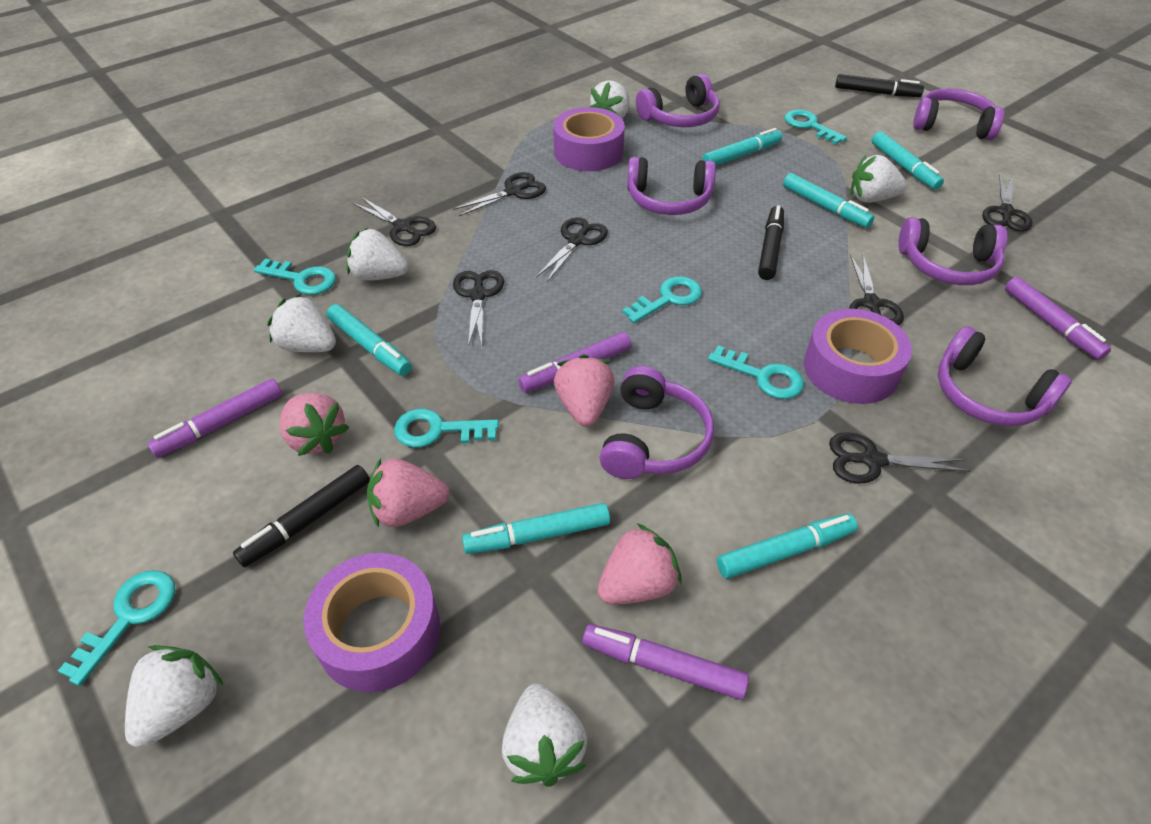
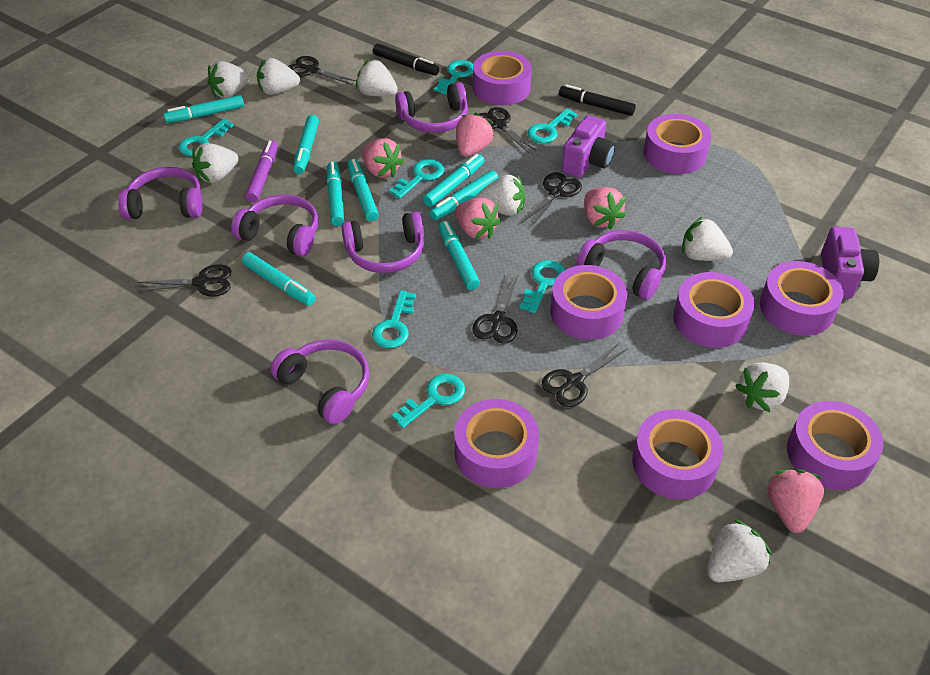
black marker: 3 -> 2
black scissors: 7 -> 6
pink strawberry: 4 -> 5
purple camera: 0 -> 2
purple marker: 4 -> 1
purple tape: 3 -> 8
turquoise key: 6 -> 7
turquoise marker: 6 -> 8
white strawberry: 6 -> 8

